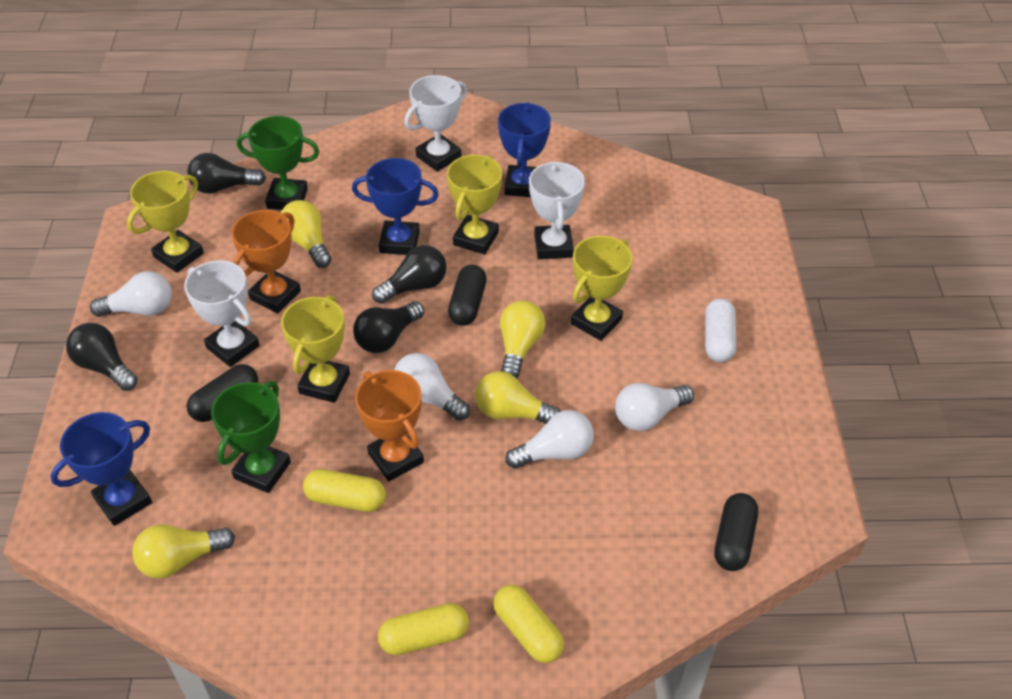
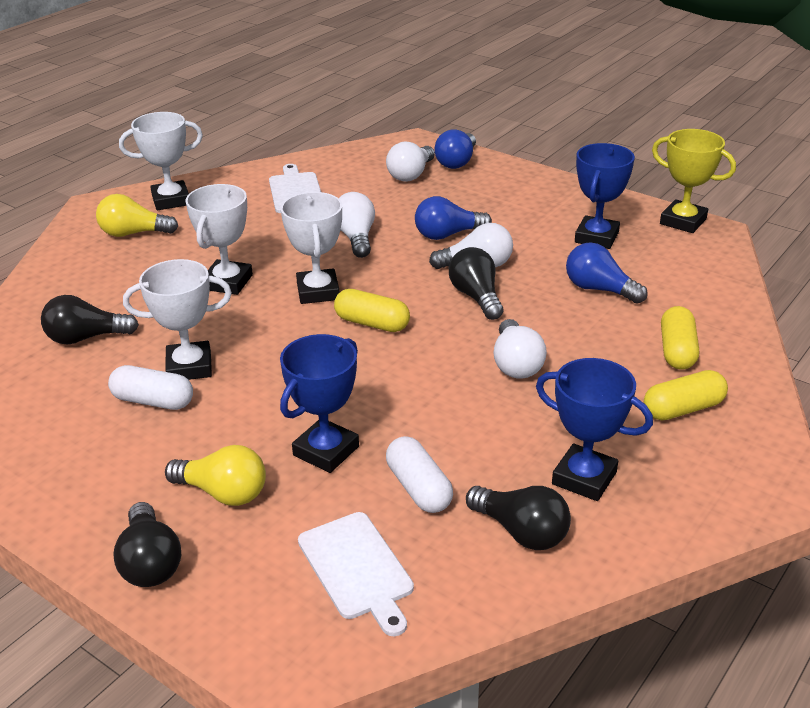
black capsule: 3 -> 0
blue light bulb: 0 -> 3
green trophy: 2 -> 0
orange trophy: 2 -> 0
white capsule: 1 -> 2
white cutting board: 0 -> 2
white trophy: 3 -> 4
yellow light bulb: 4 -> 2
yellow trophy: 4 -> 1

